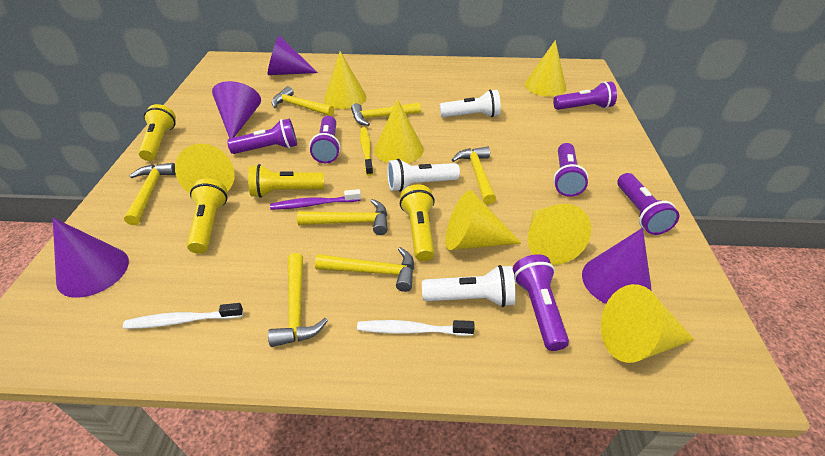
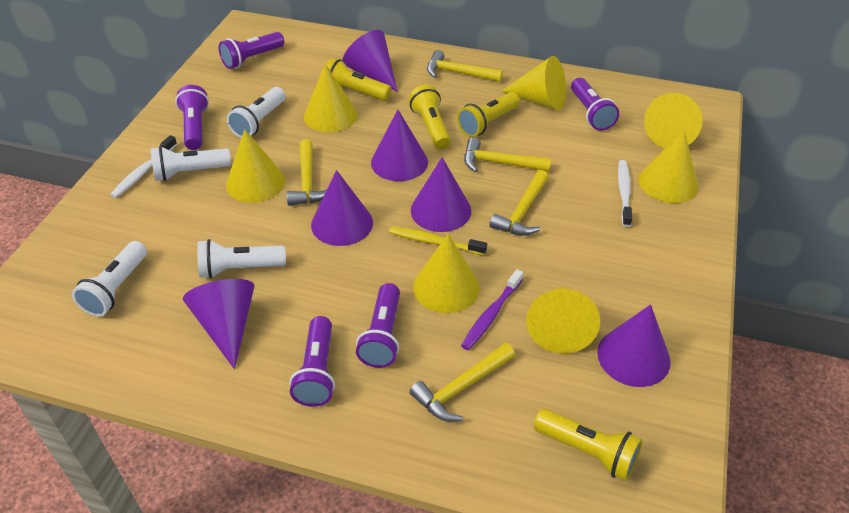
purple cone: 4 -> 6
purple flashlight: 6 -> 5
white flashlight: 3 -> 4
yellow hammer: 7 -> 5

